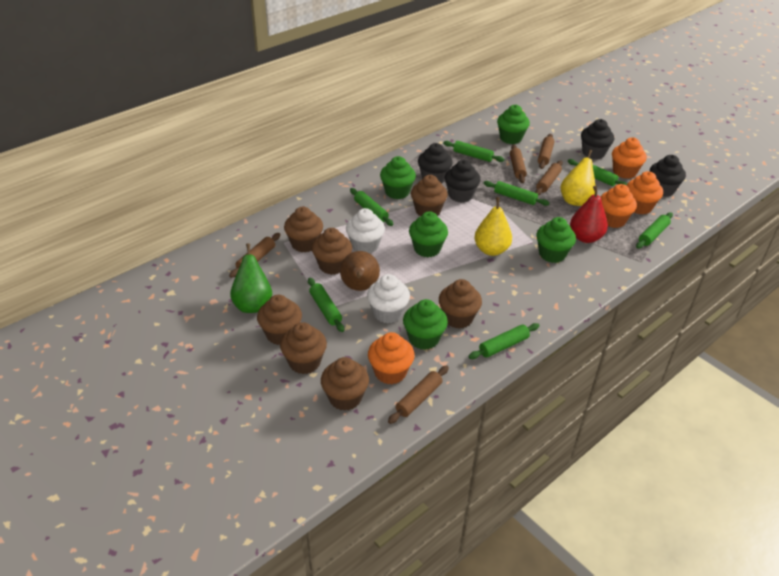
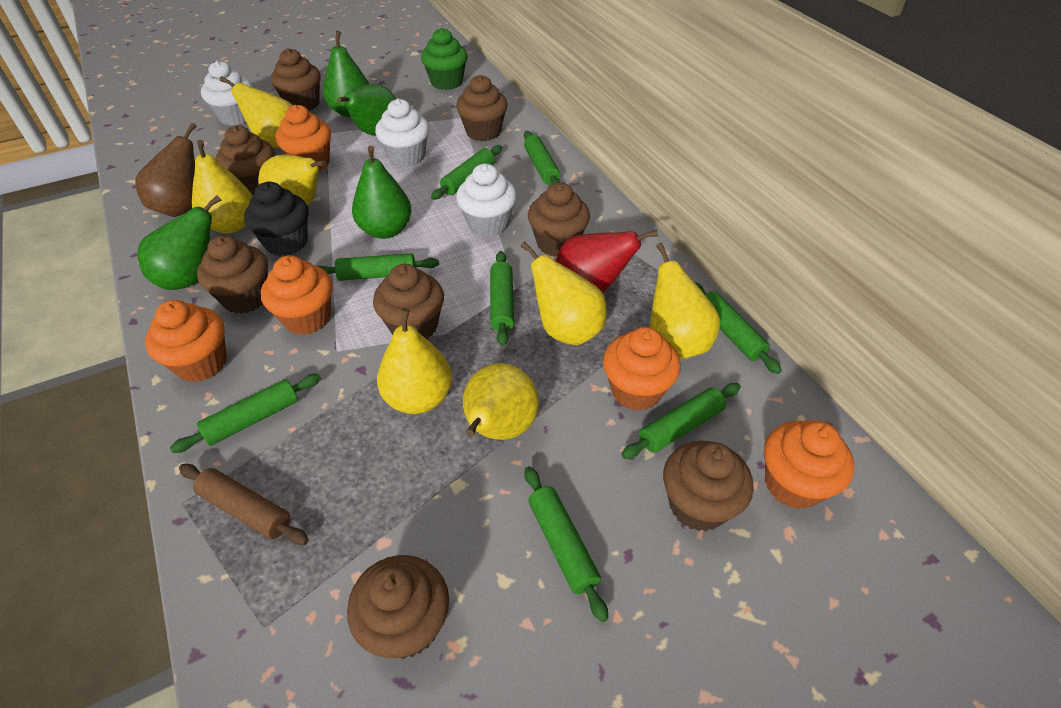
black cupcake: 4 -> 1
brown cupcake: 7 -> 8
brown rolling pin: 5 -> 1
green cupcake: 5 -> 1
green pear: 1 -> 4
green rolling pin: 7 -> 8
orange cupcake: 4 -> 5
white cupcake: 2 -> 3
yellow pear: 2 -> 7

